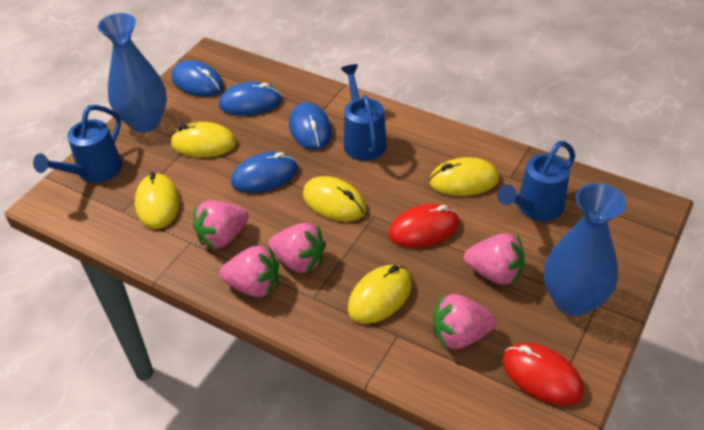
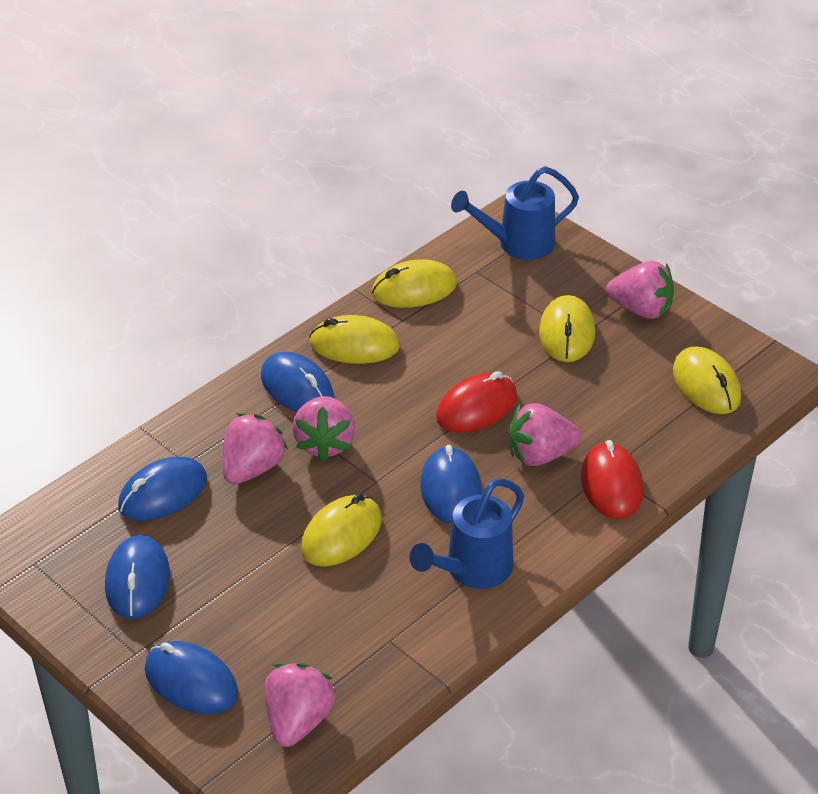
blue mouse: 4 -> 5
blue vase: 2 -> 0
blue watering can: 3 -> 2

